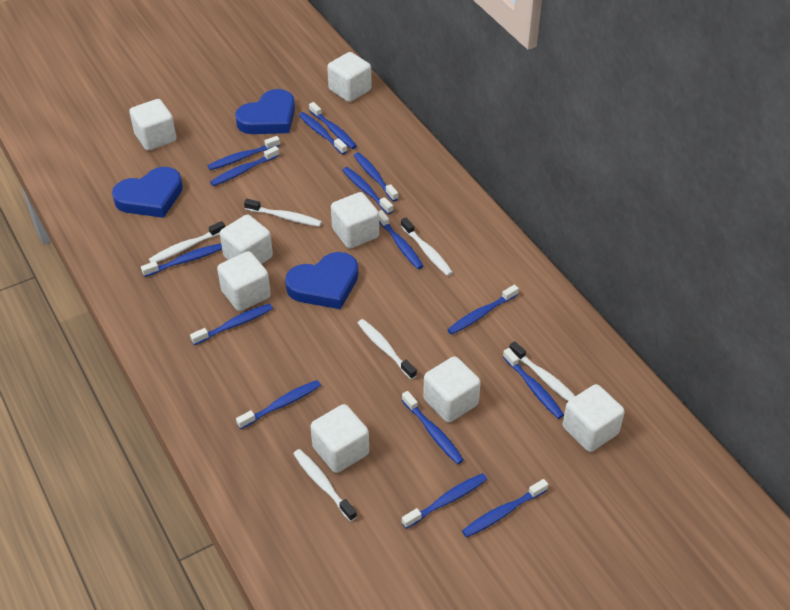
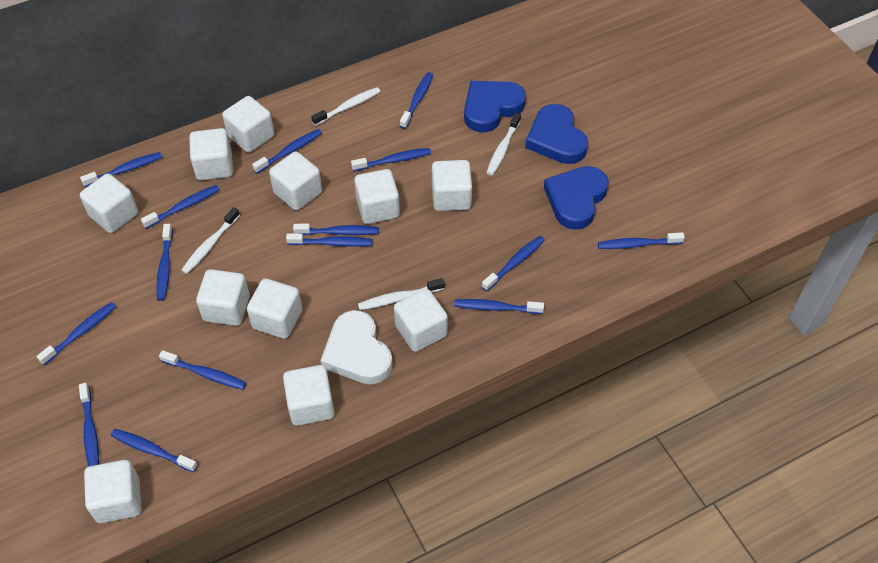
white cube: 8 -> 11
white heart: 0 -> 1
white toothbrush: 6 -> 4

